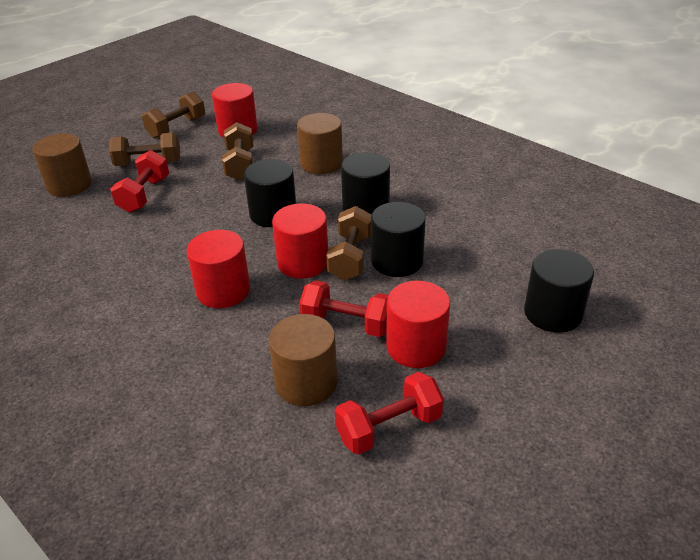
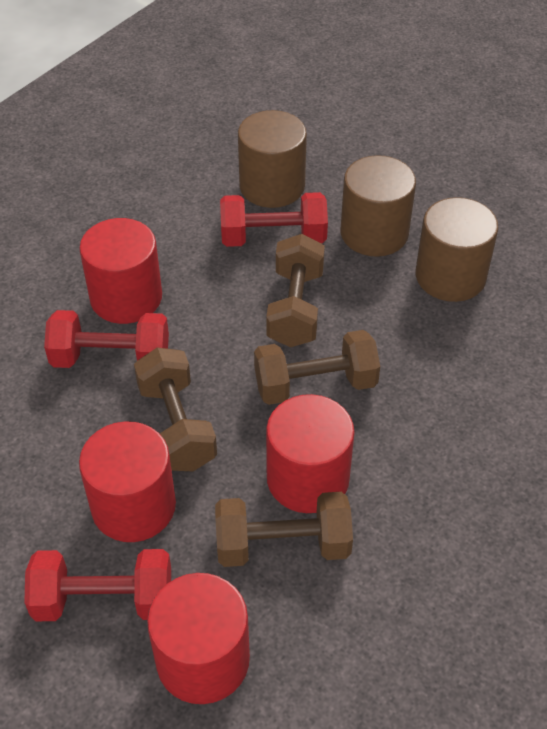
black cylinder: 4 -> 0

